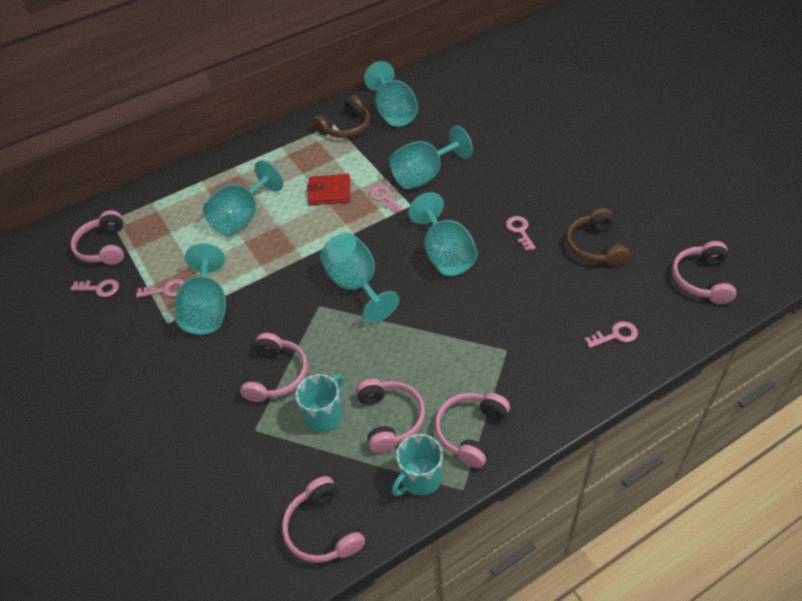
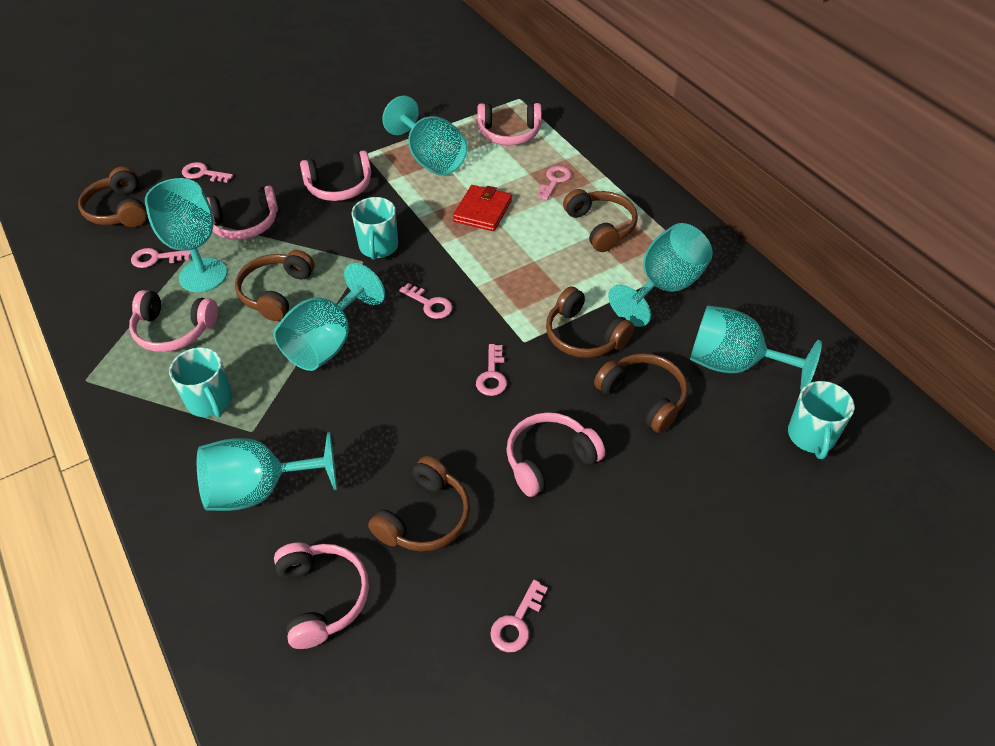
brown headphones: 2 -> 6
pink key: 5 -> 6
turquoise mug: 2 -> 3

